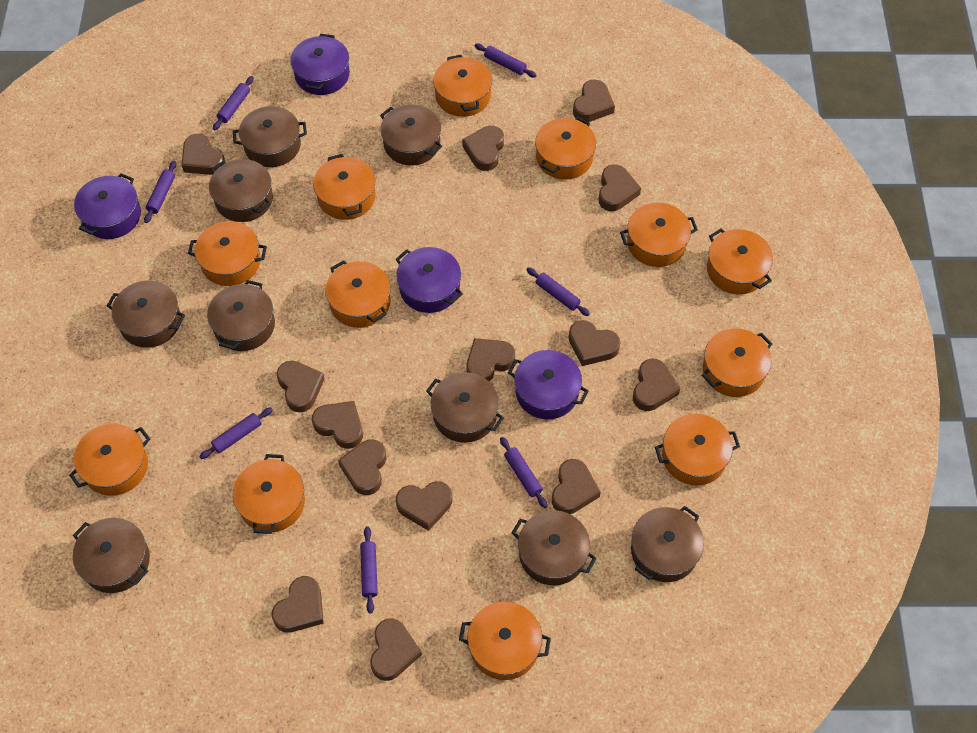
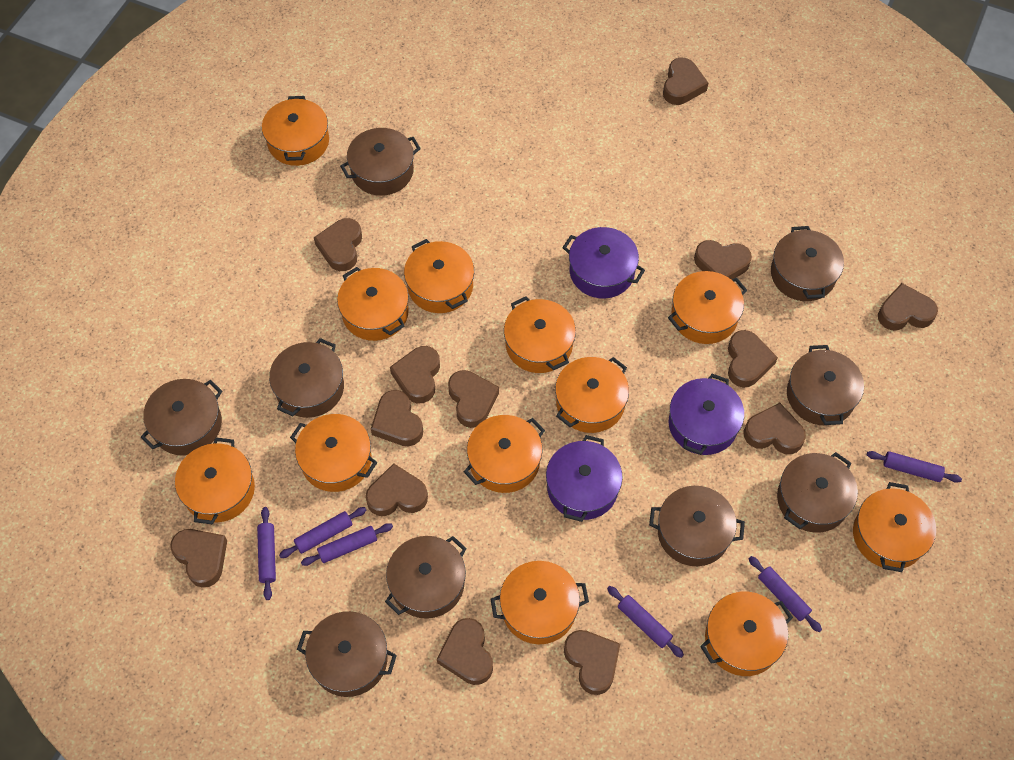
brown heart: 14 -> 13
purple pot: 4 -> 3
purple rolling pin: 7 -> 6

